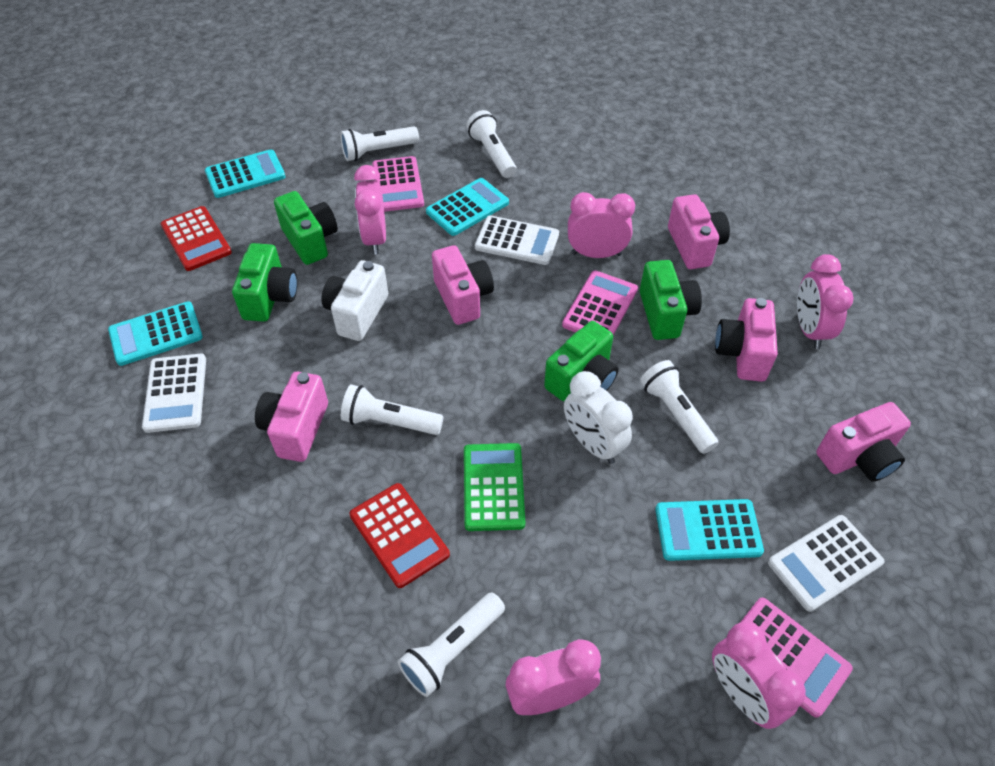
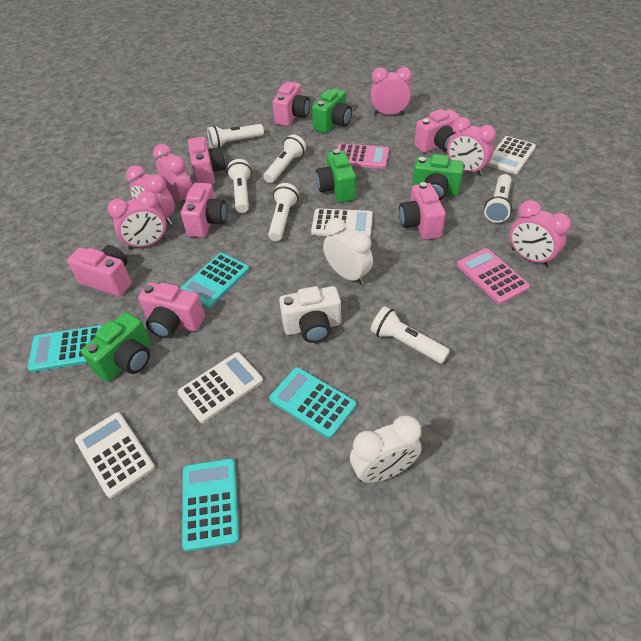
green calculator: 1 -> 0
pink calculator: 3 -> 2
pink camera: 5 -> 7
pink clock: 5 -> 6
red calculator: 2 -> 0
white calculator: 3 -> 4
white clock: 1 -> 2
white flashlight: 5 -> 6

